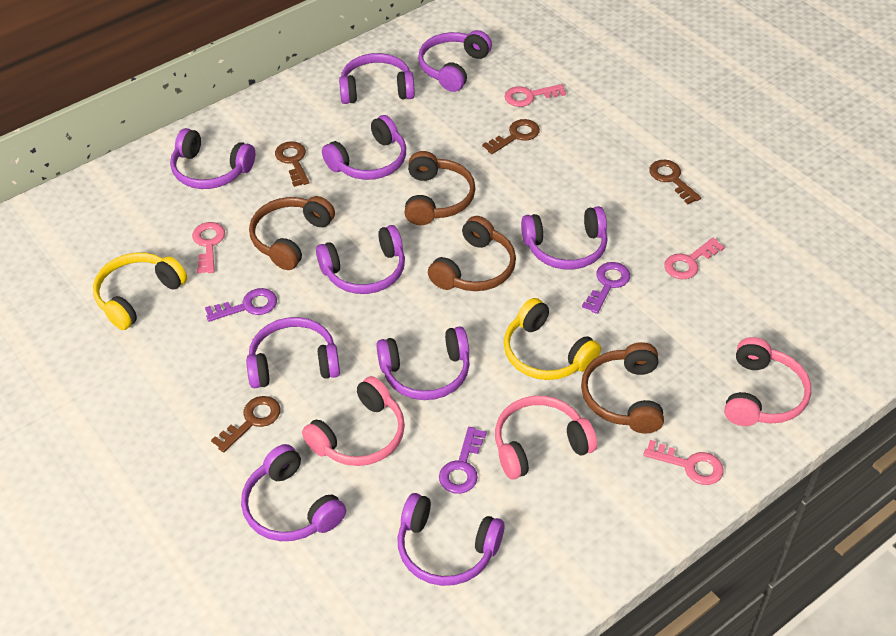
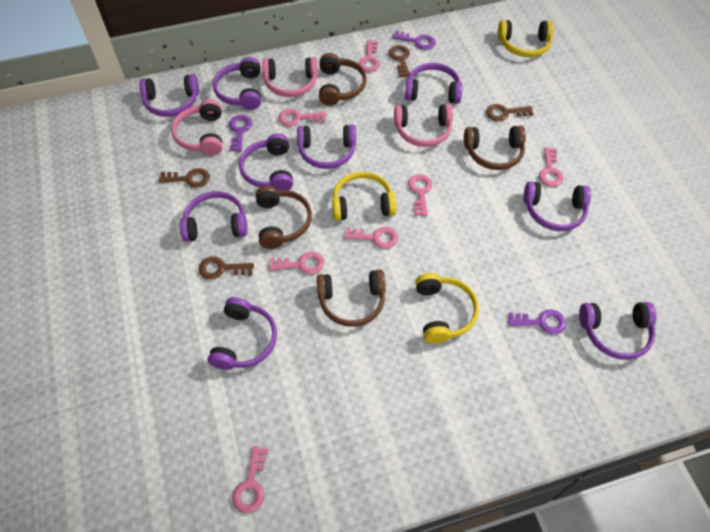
pink key: 4 -> 7
purple headphones: 10 -> 9
yellow headphones: 2 -> 3

